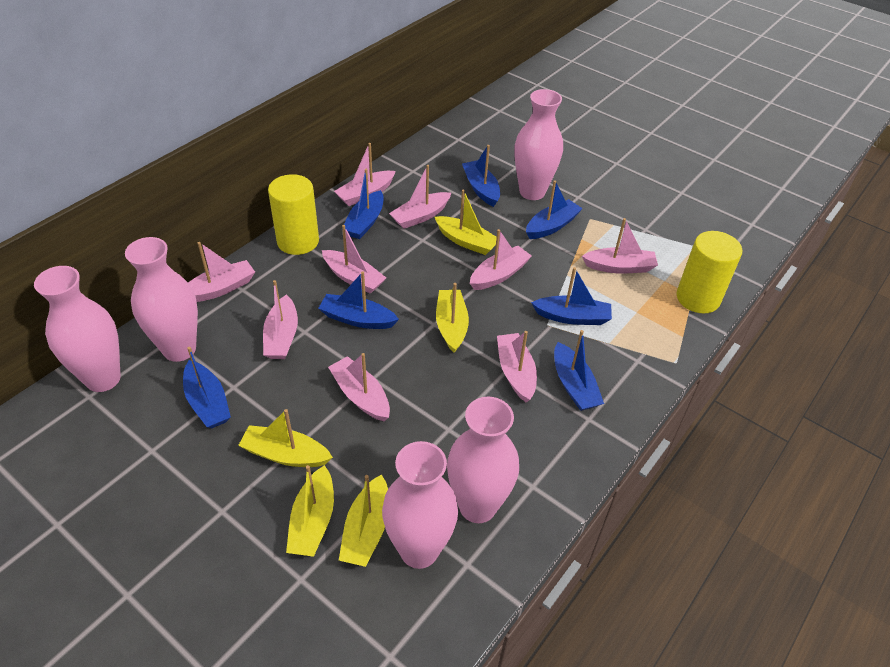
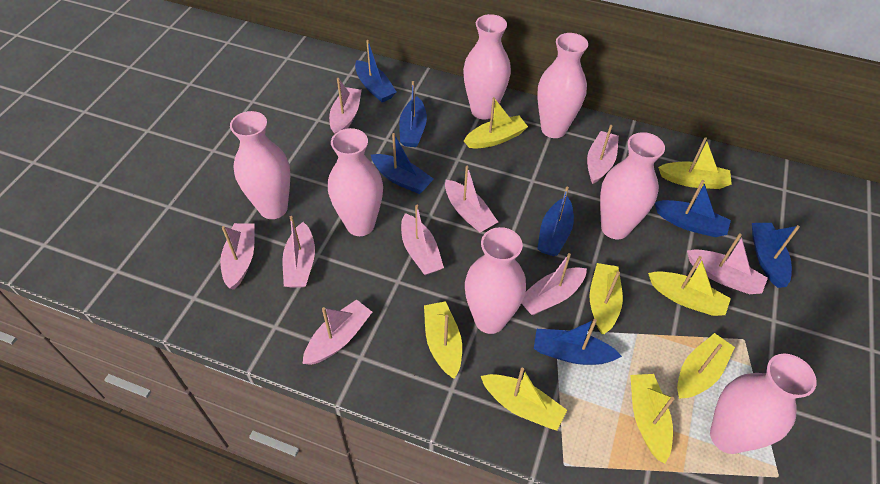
pink vase: 5 -> 7
yellow boat: 5 -> 8
yellow cylinder: 2 -> 0

